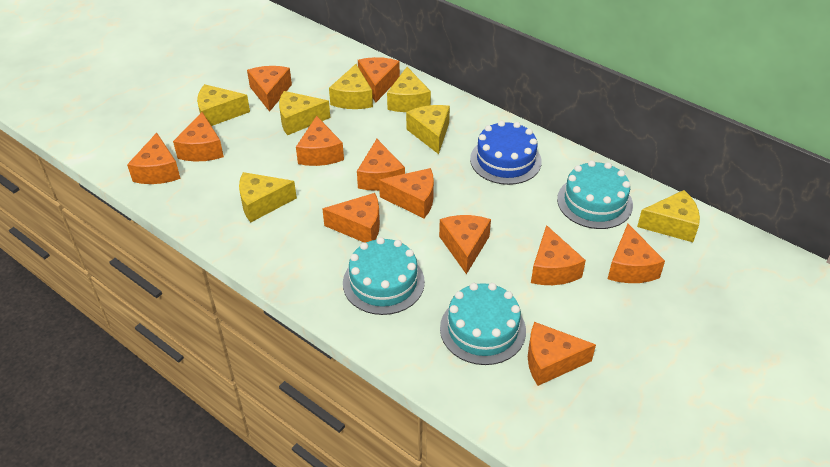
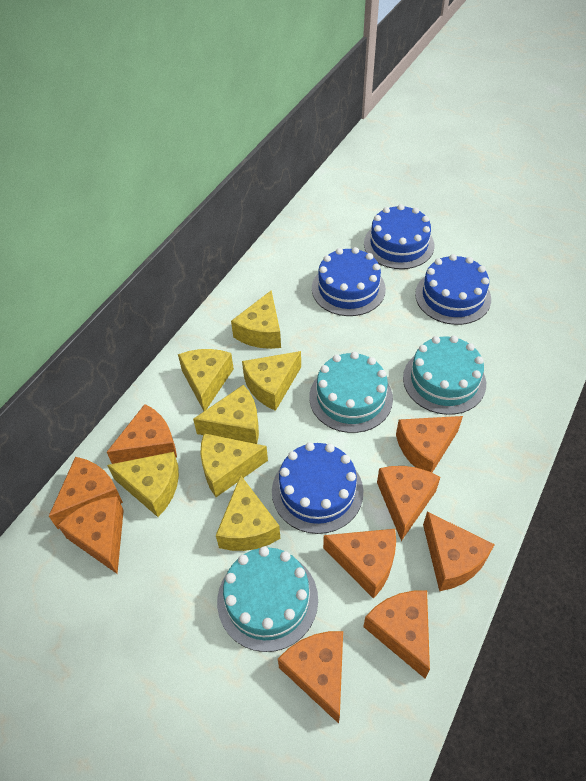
blue cake: 1 -> 4
orange cheese: 12 -> 9

